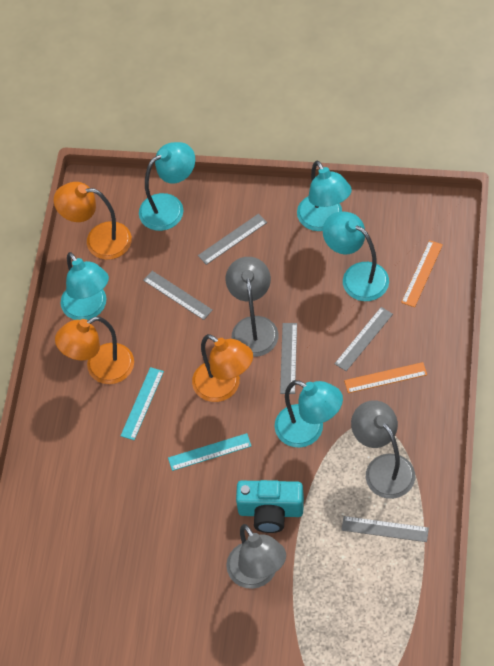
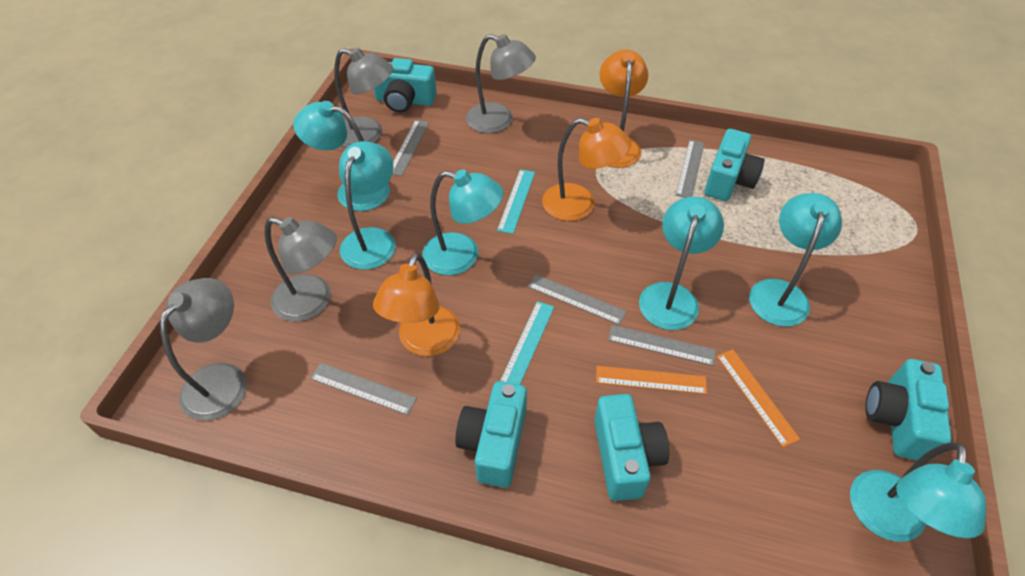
grey lamp: 3 -> 4
turquoise camera: 1 -> 5
turquoise lamp: 5 -> 6

